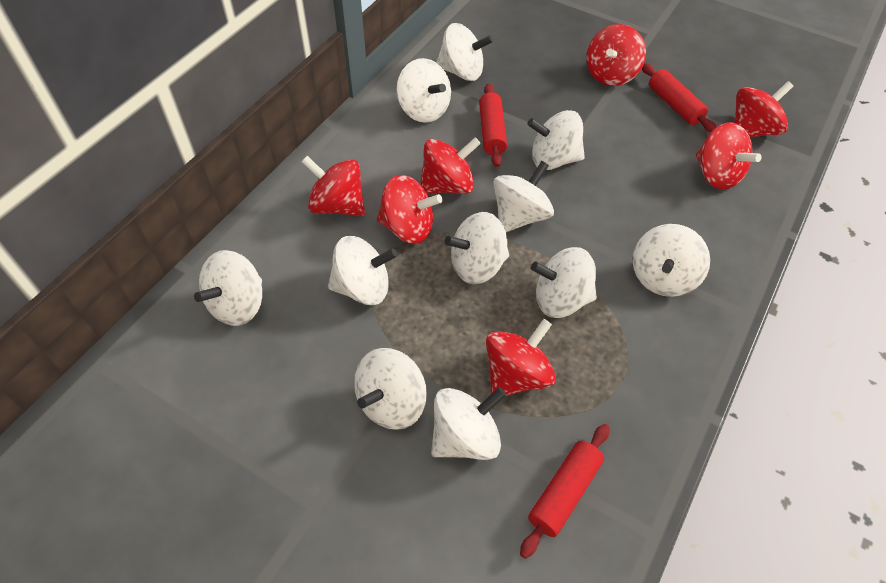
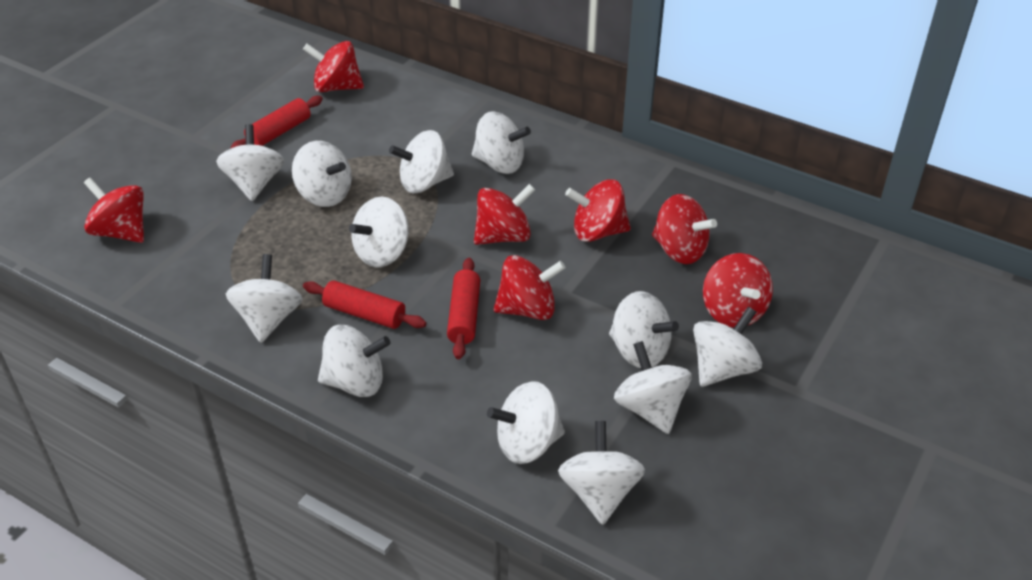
white spinning top: 11 -> 12

